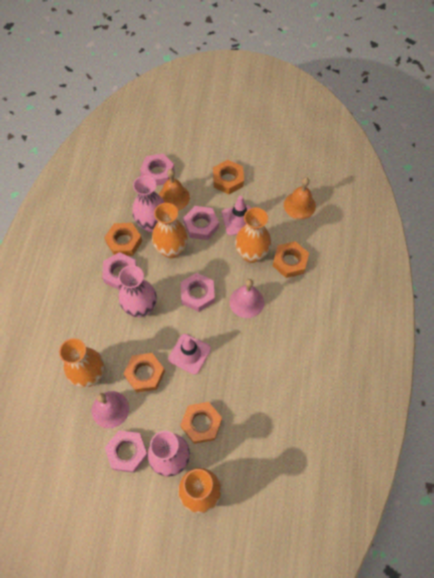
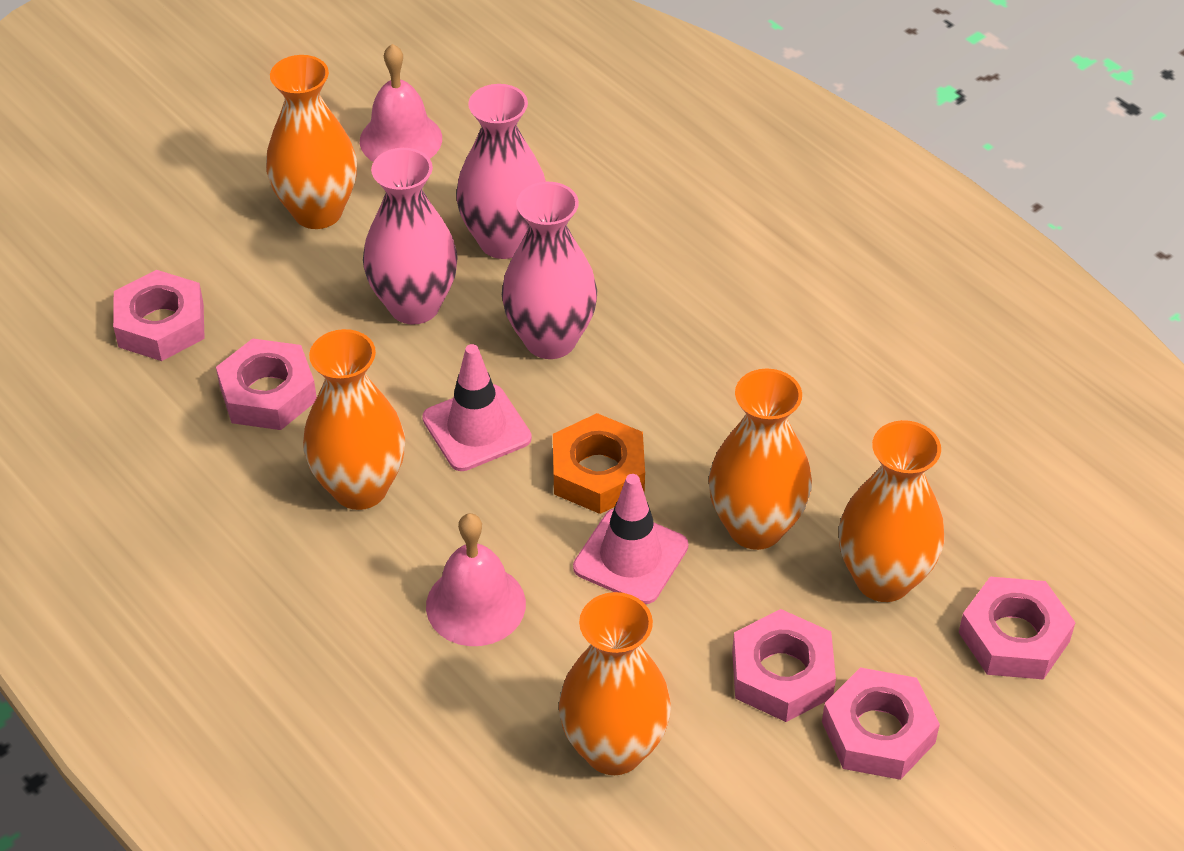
orange bell: 2 -> 0
orange nut: 5 -> 1
orange vase: 4 -> 5

